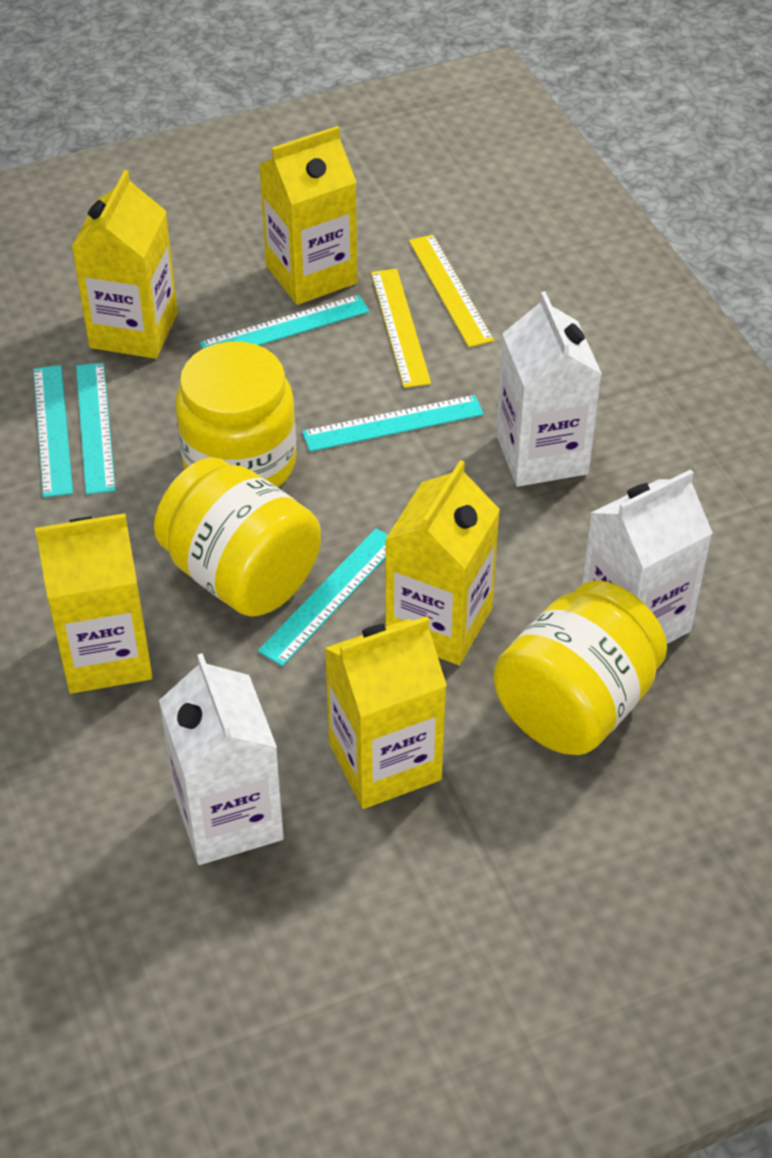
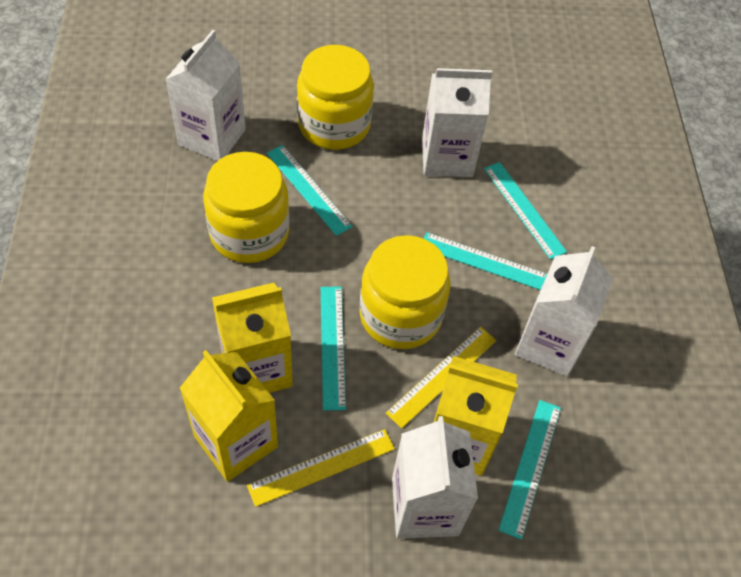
white carton: 3 -> 4
yellow carton: 5 -> 3

